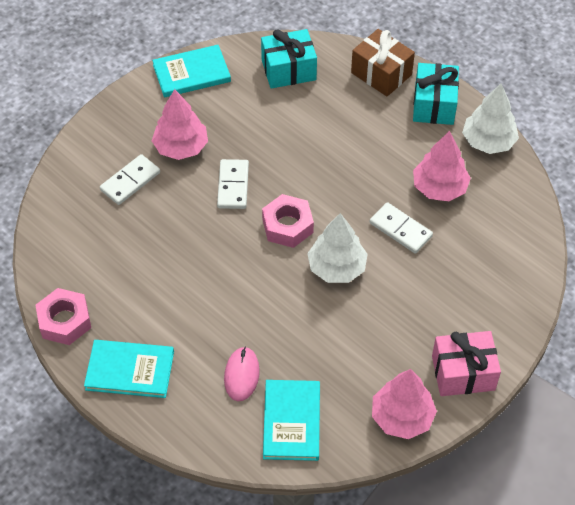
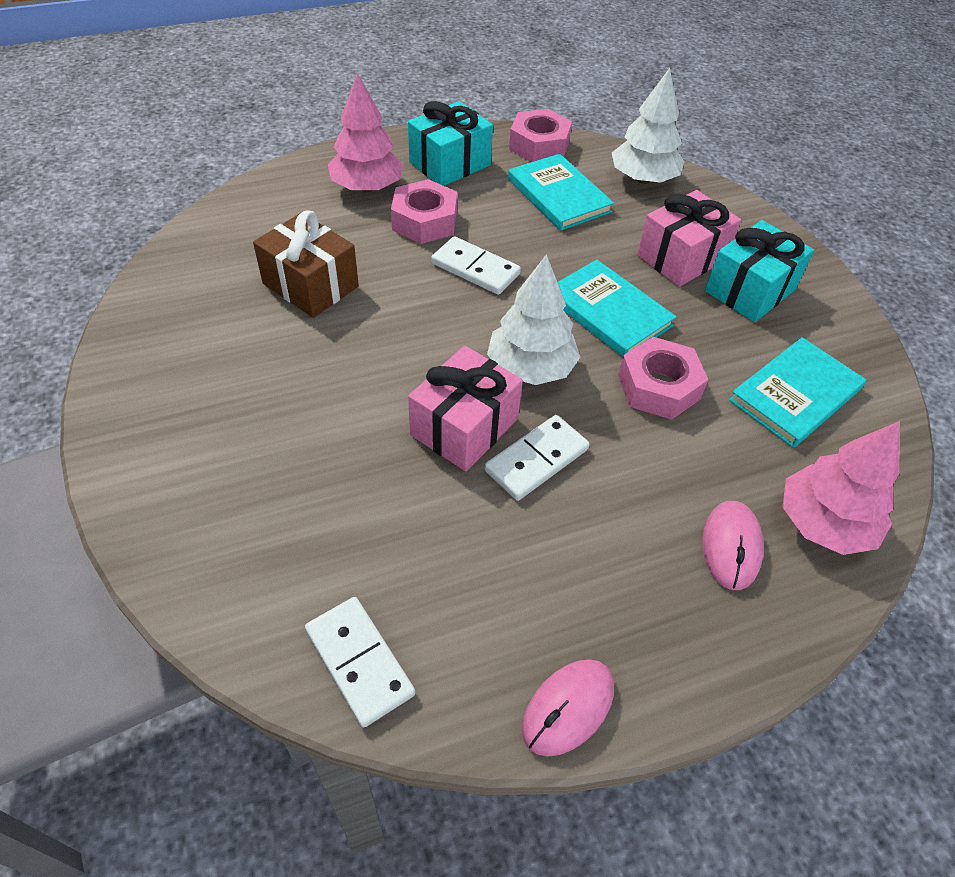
pink gift: 1 -> 2
pink mouse: 1 -> 2
pink nut: 2 -> 3
pink tree: 3 -> 2

